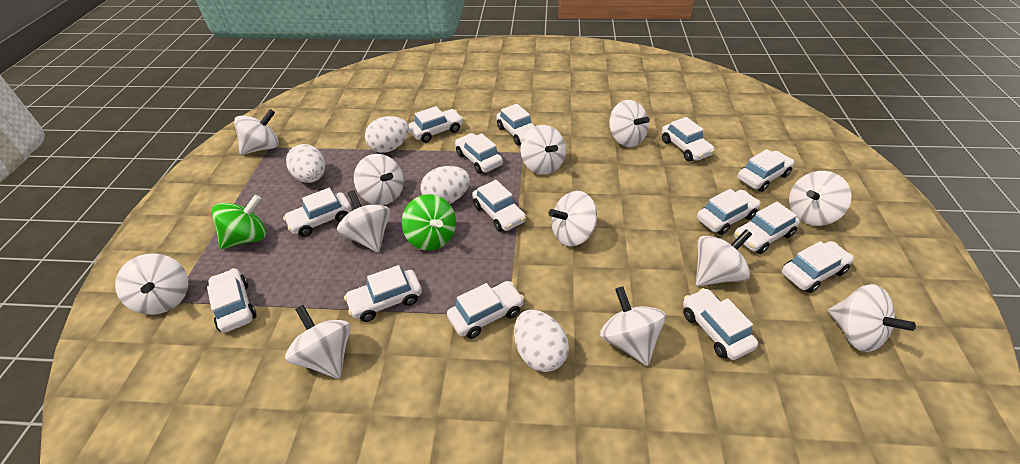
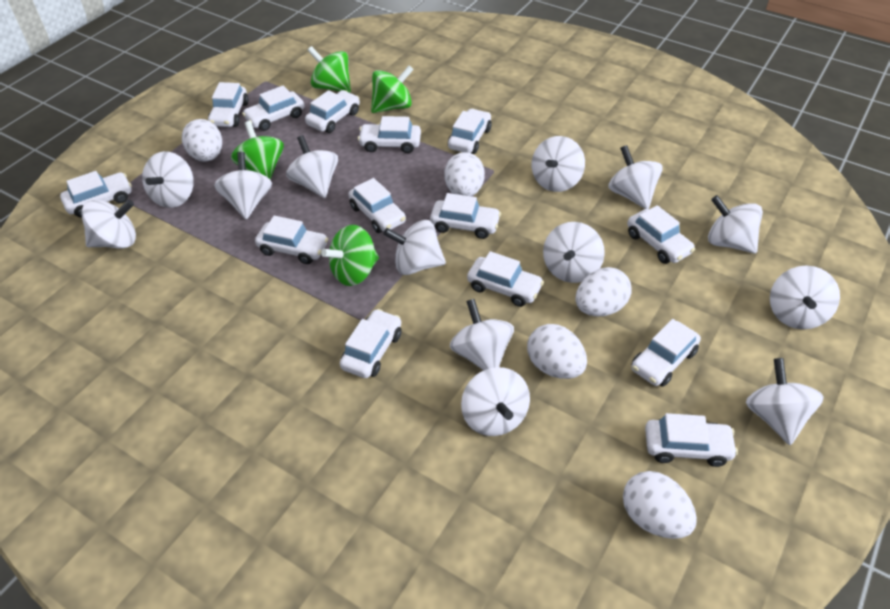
green spinning top: 2 -> 4
white egg: 4 -> 5
white spinning top: 12 -> 13

